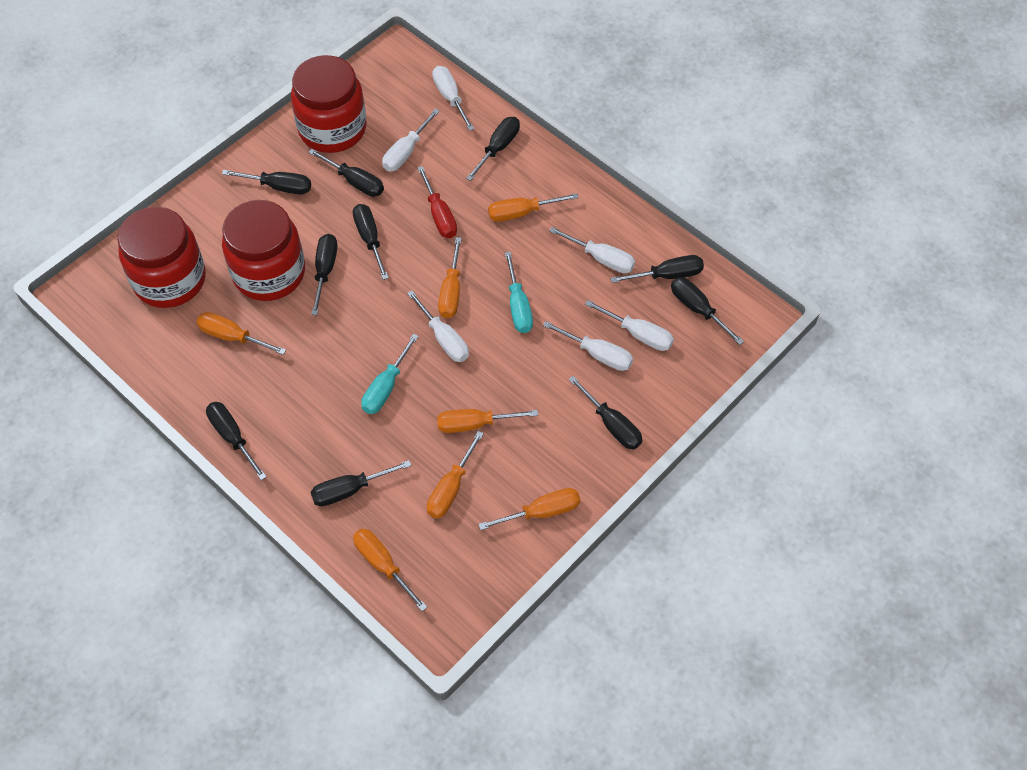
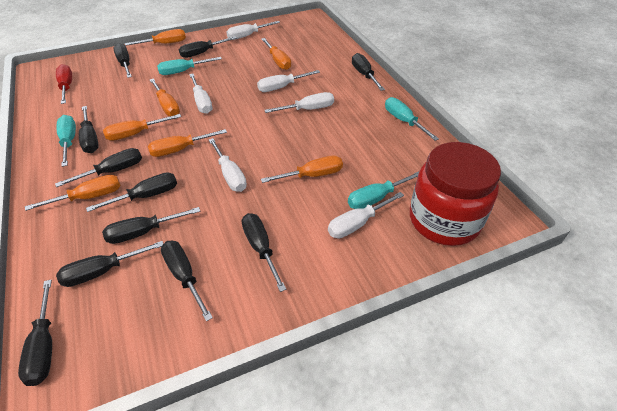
black screwdriver: 10 -> 11
red jar: 3 -> 1
turquoise screwdriver: 2 -> 4

